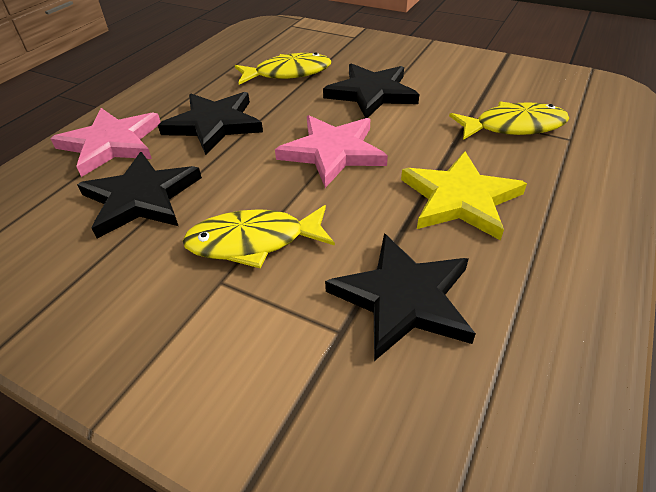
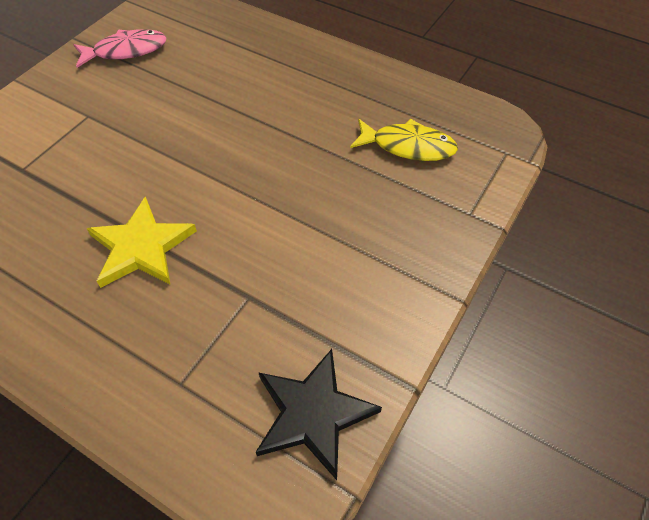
black star: 4 -> 1
pink fish: 0 -> 1
pink star: 2 -> 0
yellow fish: 3 -> 1

